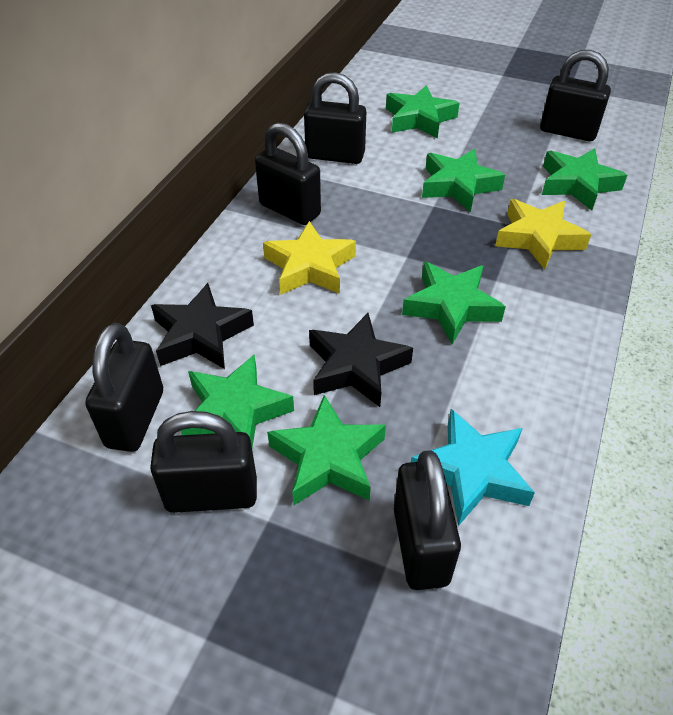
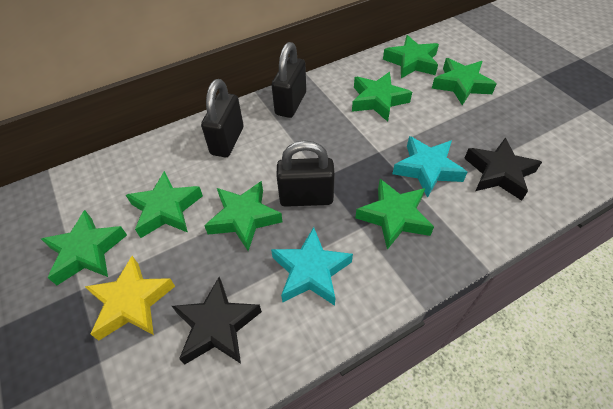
black padlock: 6 -> 3
green star: 6 -> 7
turquoise star: 1 -> 2
yellow star: 2 -> 1

